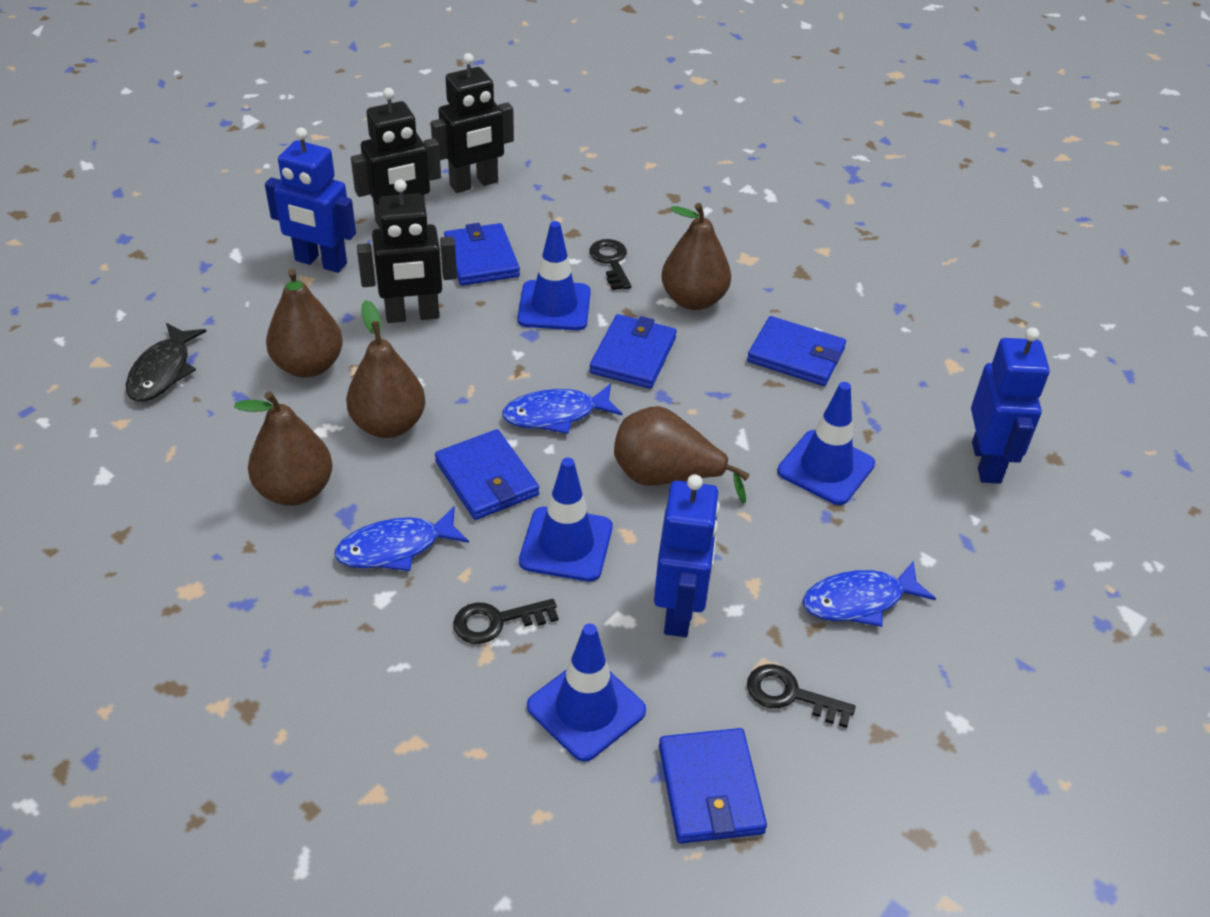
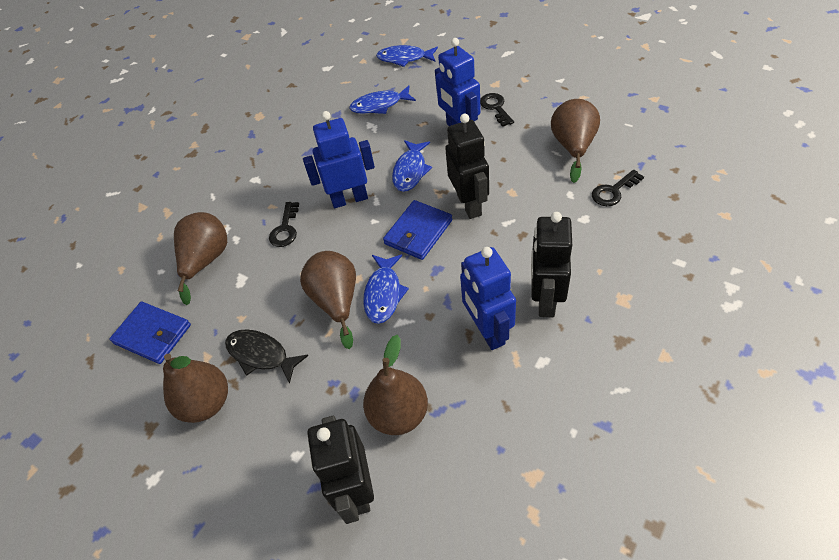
blue fish: 3 -> 4
blue traffic cone: 4 -> 0
blue wallet: 5 -> 2

